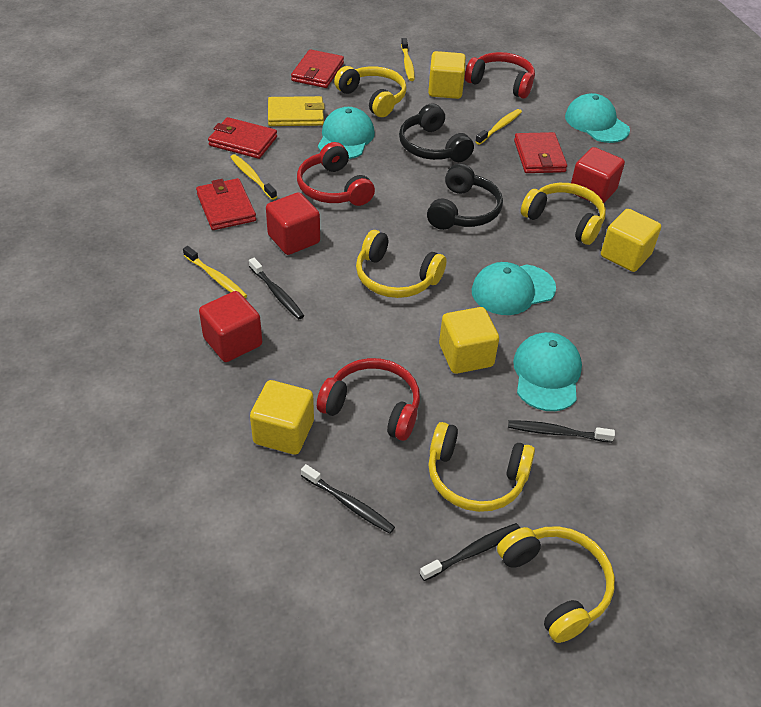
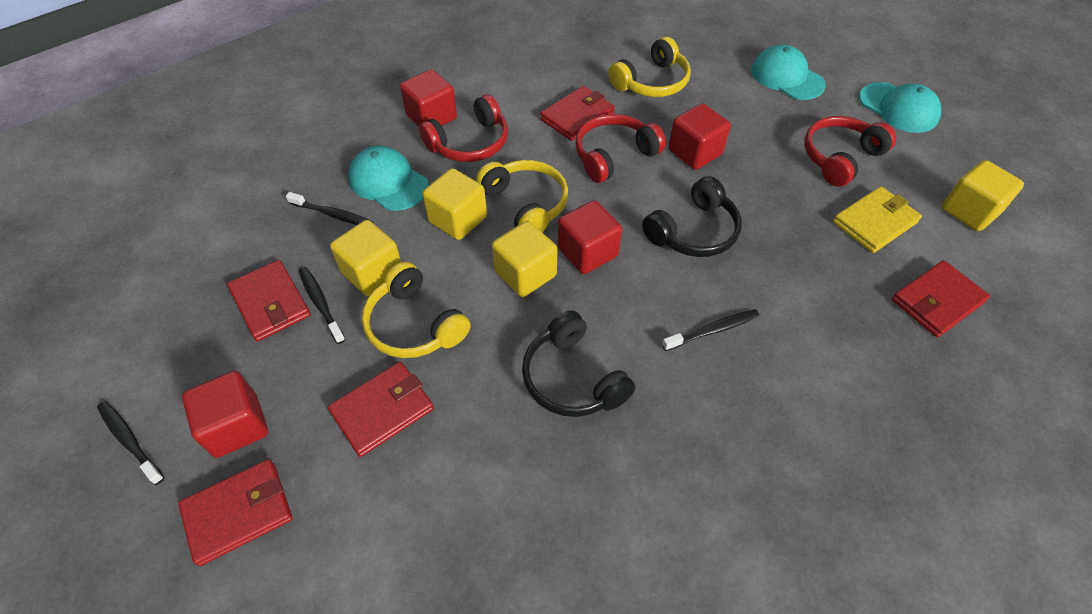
red cube: 3 -> 4
red wallet: 4 -> 5
turquoise cap: 4 -> 3
yellow headphones: 5 -> 3
yellow toothbrush: 4 -> 0

